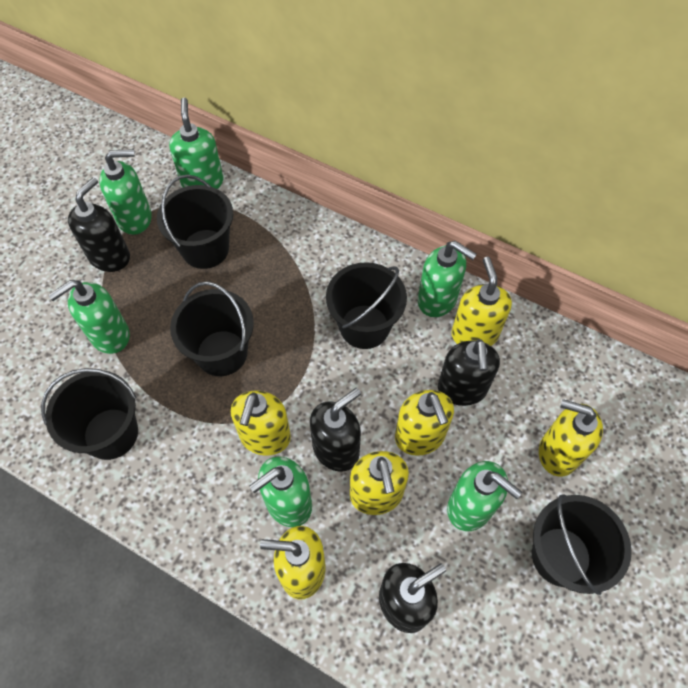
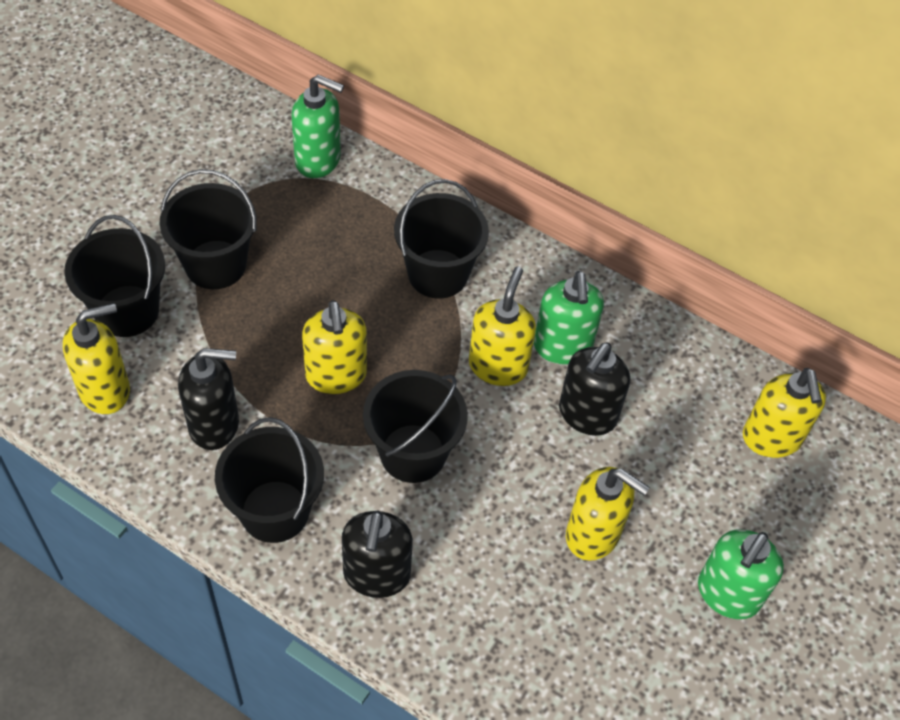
black soap dispenser: 4 -> 3
green soap dispenser: 6 -> 3
yellow soap dispenser: 6 -> 5

